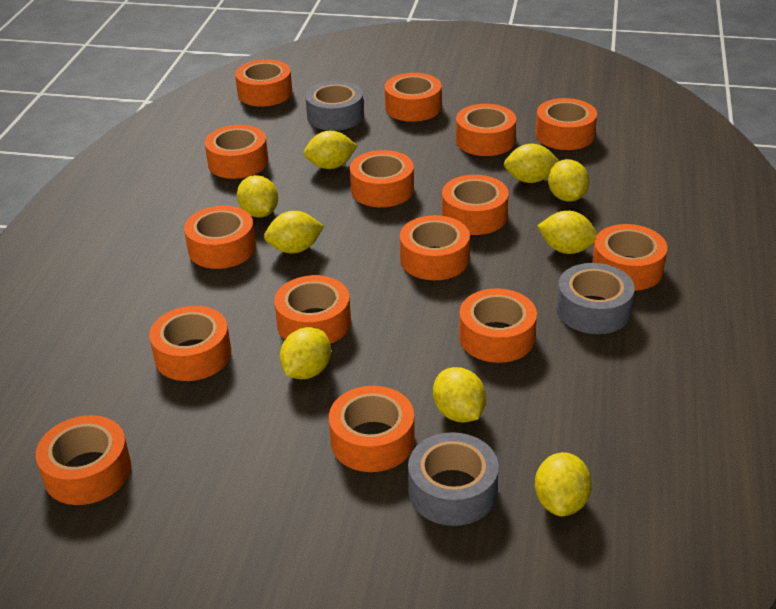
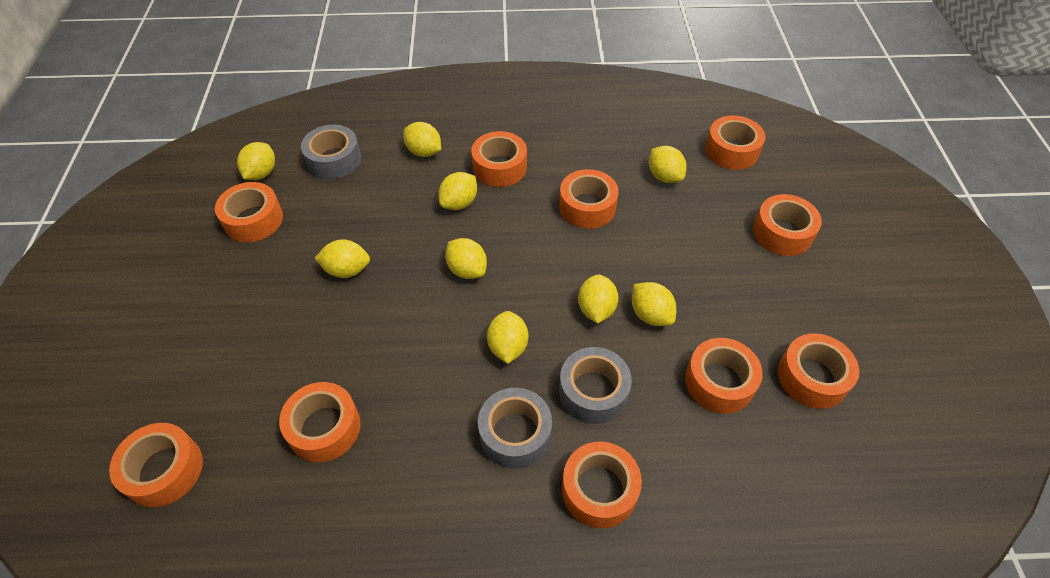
orange tape: 15 -> 10

